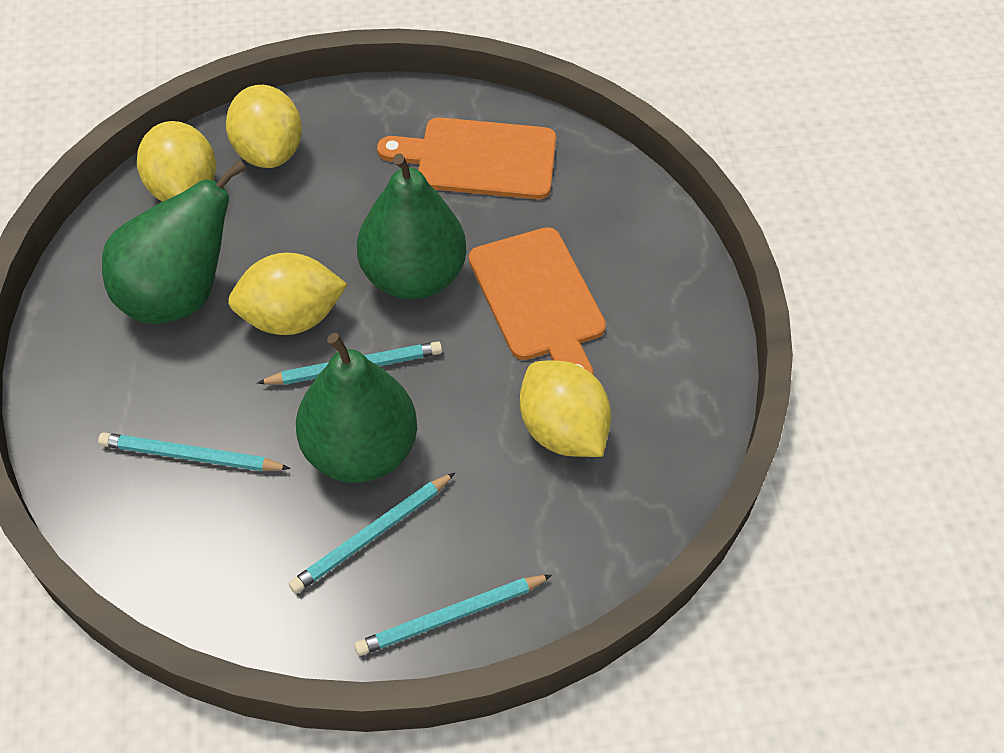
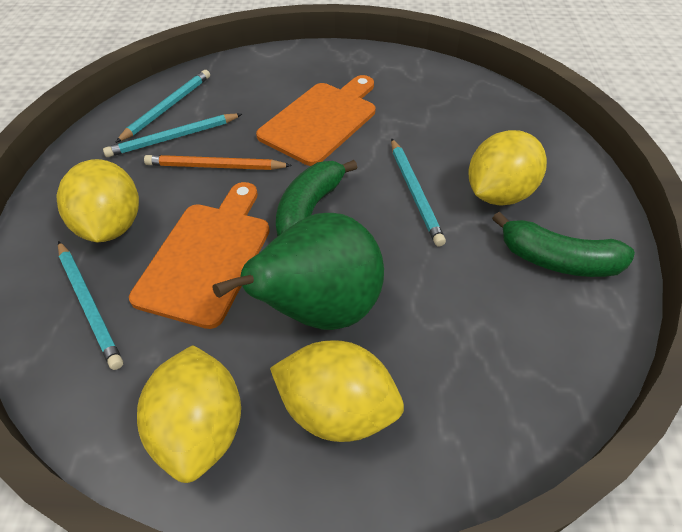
green banana: 0 -> 2
green pear: 3 -> 1
orange pencil: 0 -> 1

